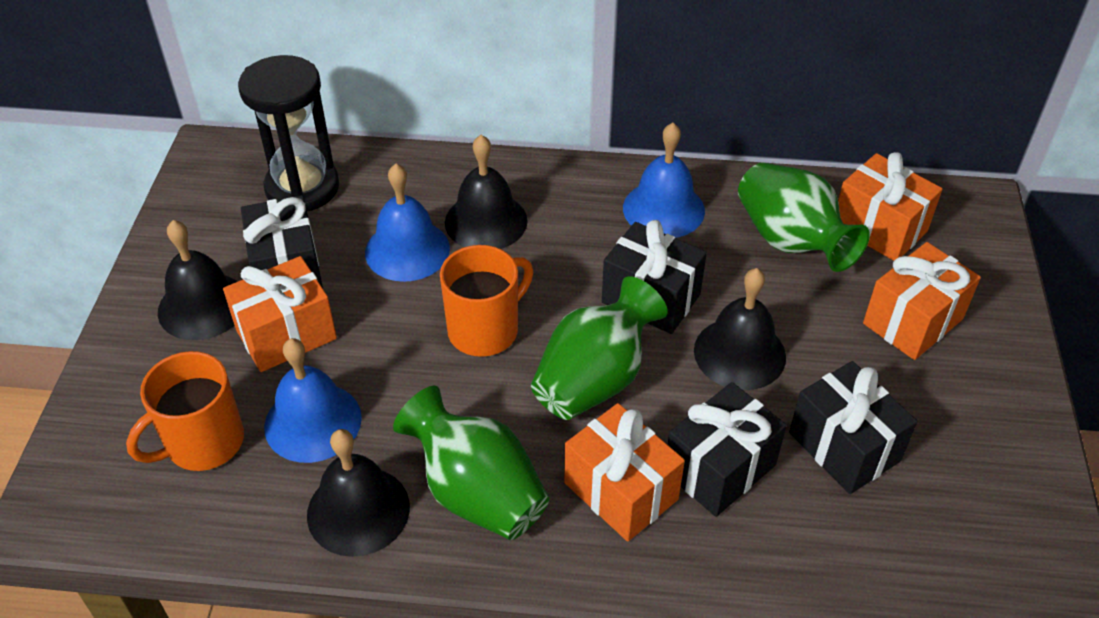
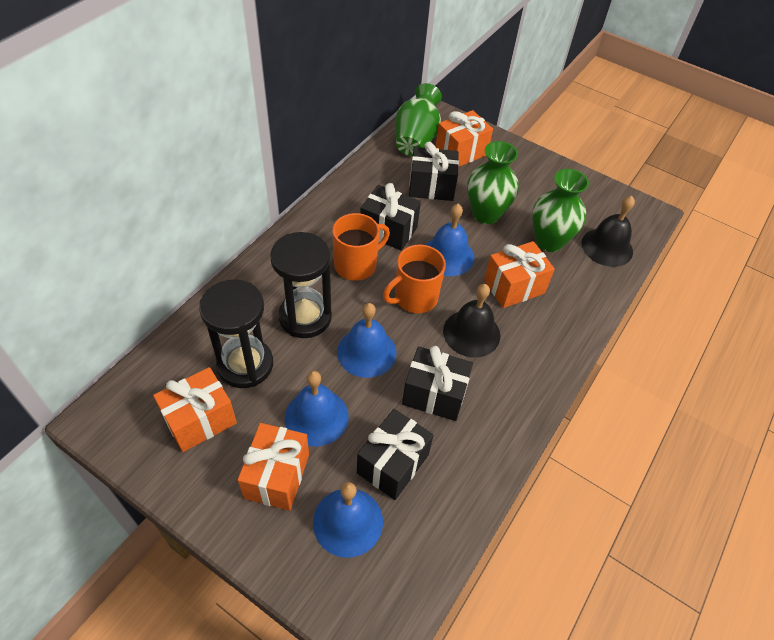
black bell: 4 -> 2
black hourglass: 1 -> 2
blue bell: 3 -> 4

